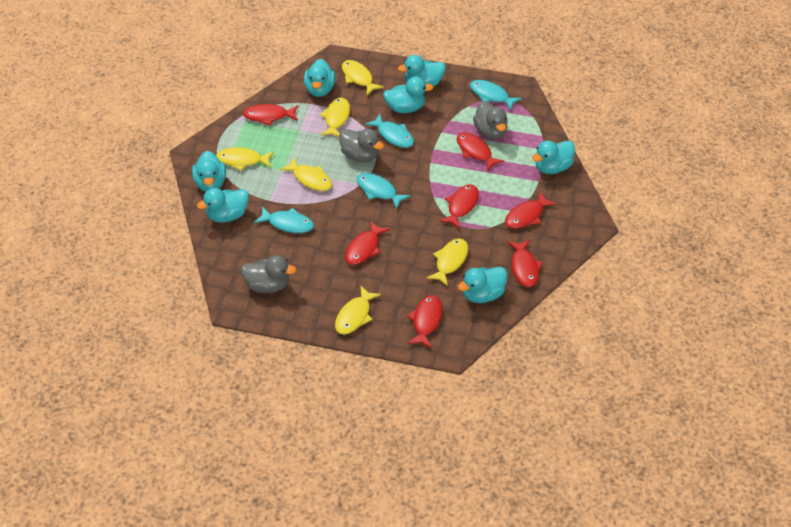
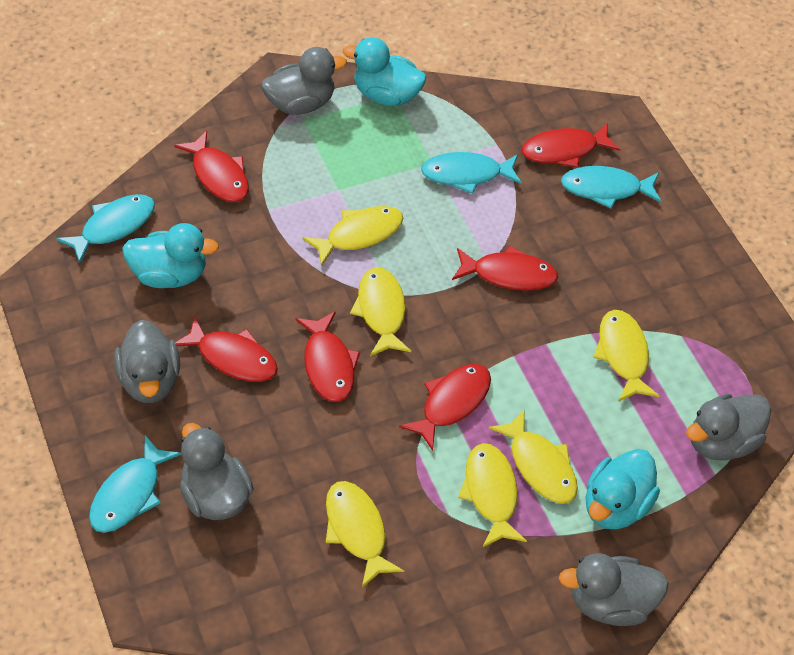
grey duck: 3 -> 5
red fish: 7 -> 6
turquoise duck: 7 -> 3

